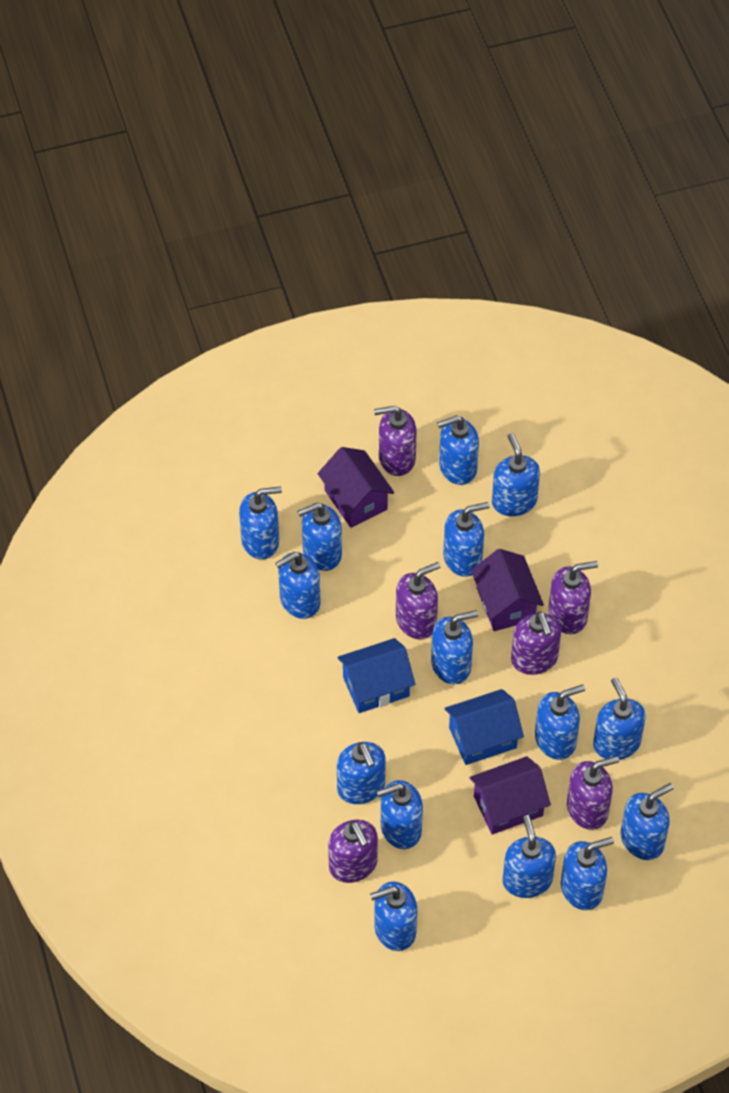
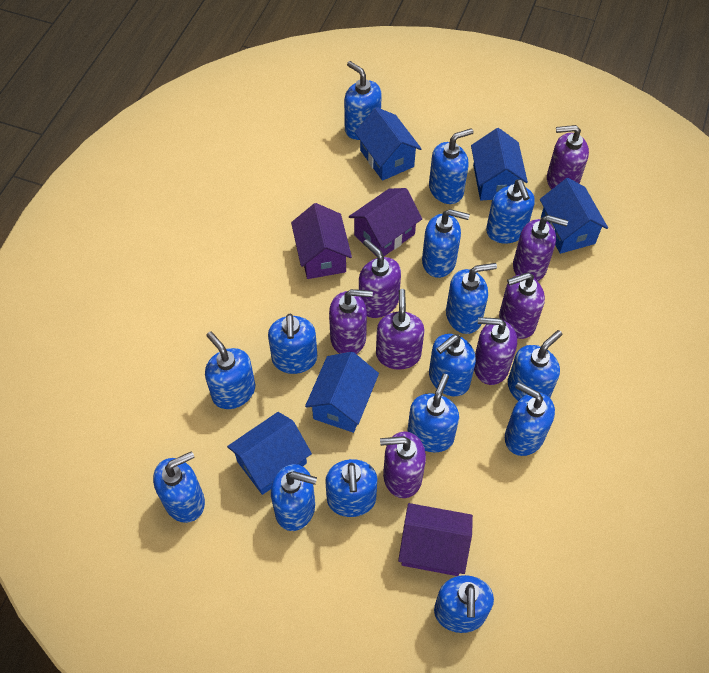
blue house: 2 -> 5
purple soap dispenser: 6 -> 8

